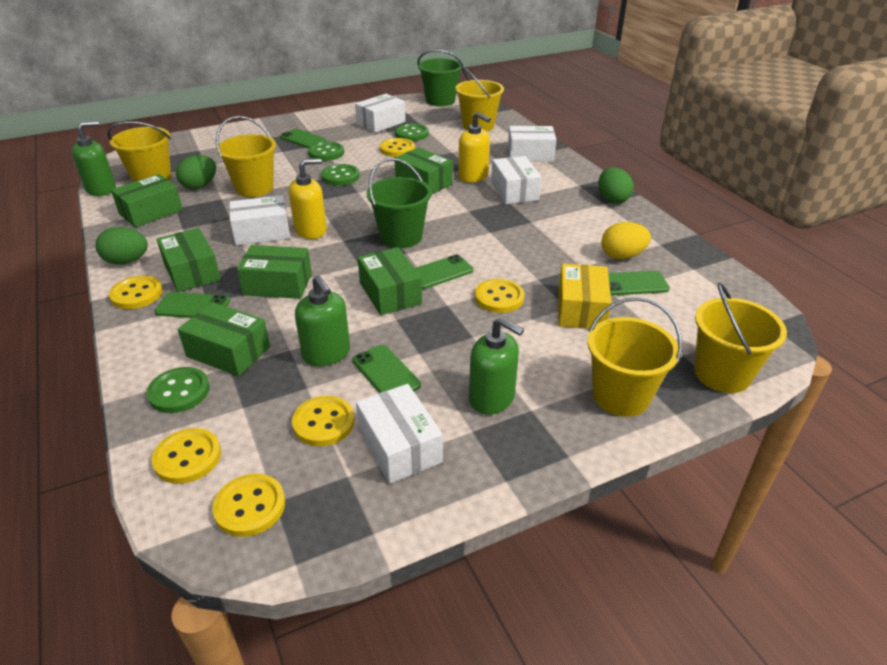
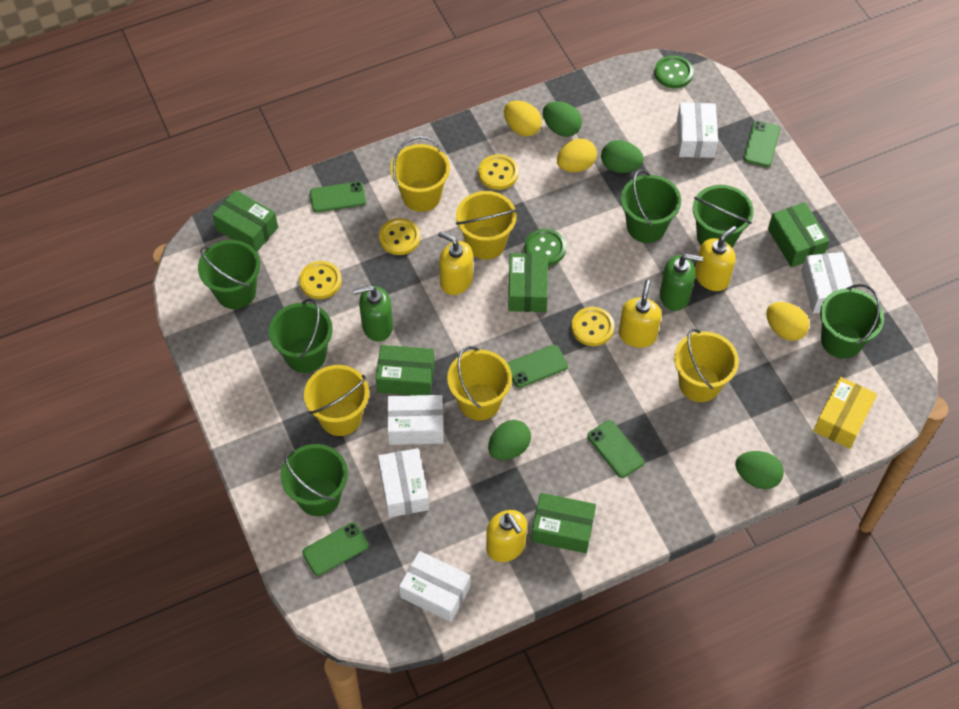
green box: 6 -> 5
green bucket: 2 -> 6
green button: 4 -> 2
green egg: 3 -> 4
green soap dispenser: 3 -> 2
yellow button: 6 -> 4
yellow egg: 1 -> 3
yellow soap dispenser: 2 -> 4

